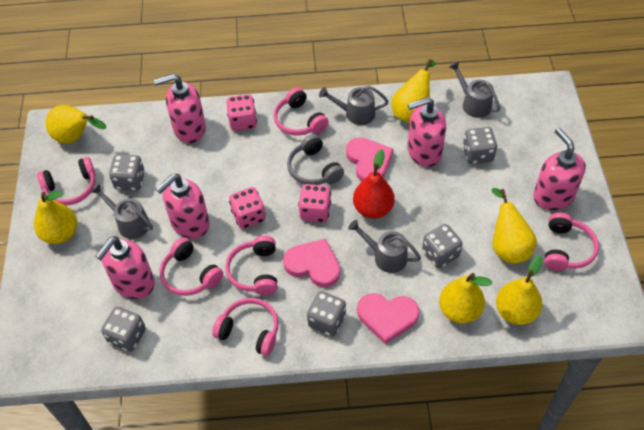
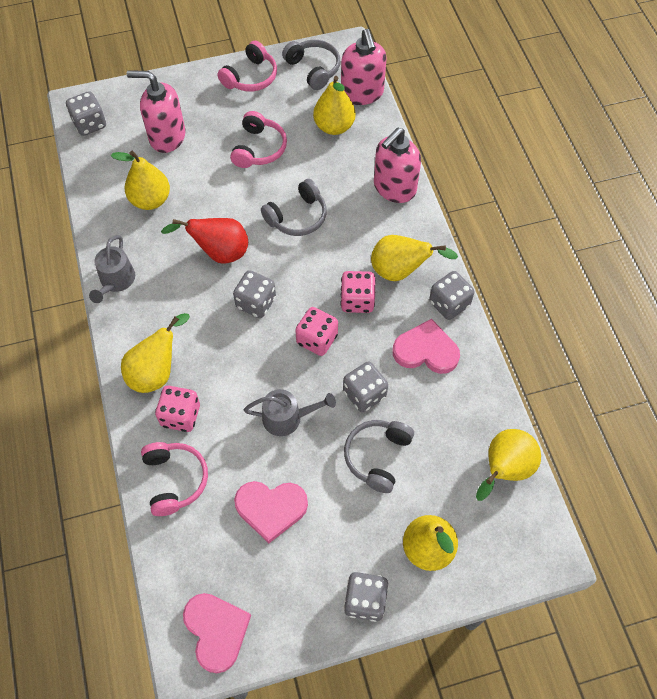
grey headphones: 1 -> 3
grey watering can: 4 -> 2
pink headphones: 6 -> 3
pink soap dispenser: 5 -> 3

